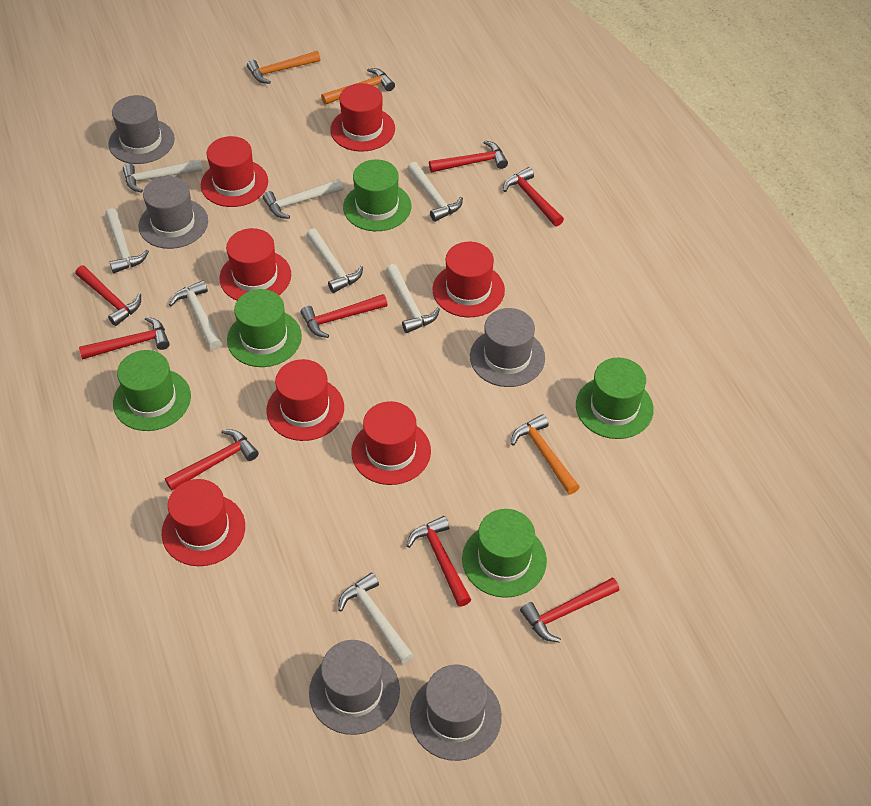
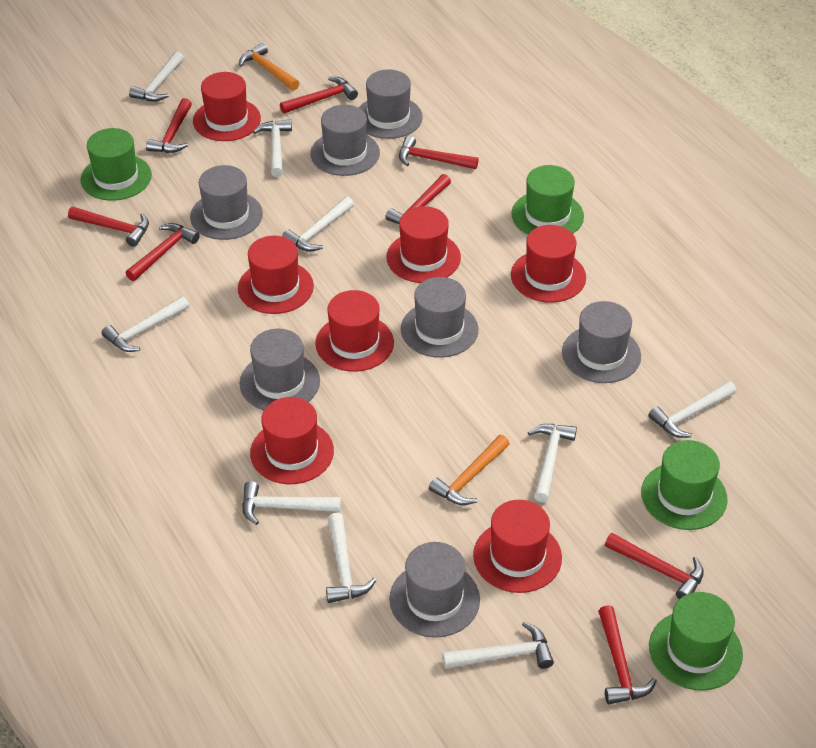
green hat: 5 -> 4
grey hat: 5 -> 7
orange hammer: 3 -> 2
white hammer: 8 -> 9

